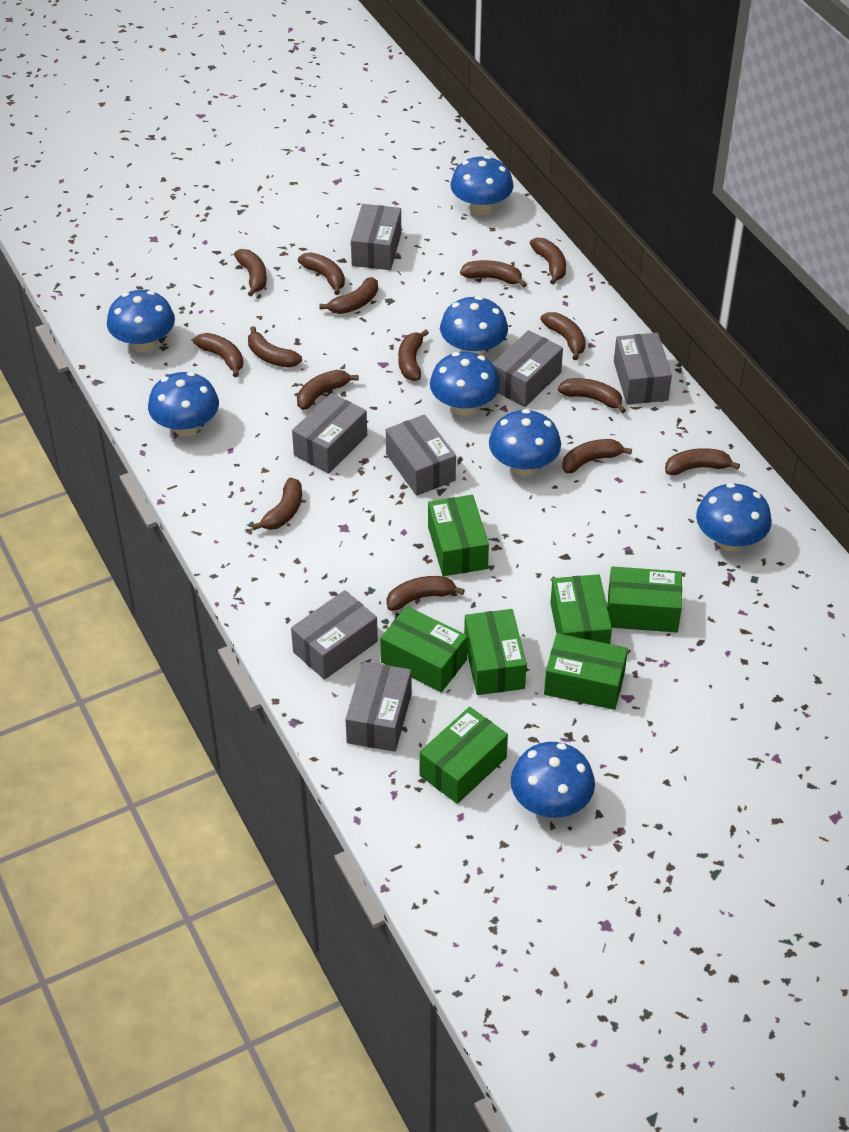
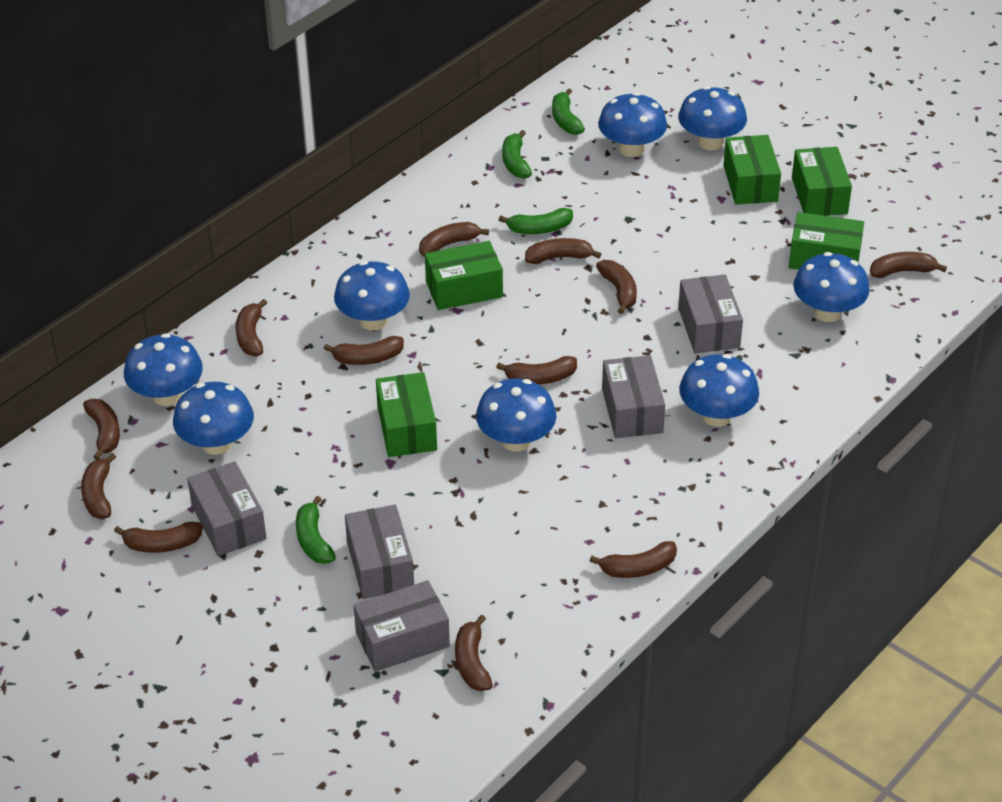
brown banana: 15 -> 12
green banana: 0 -> 4
green box: 7 -> 5
grey box: 7 -> 5

